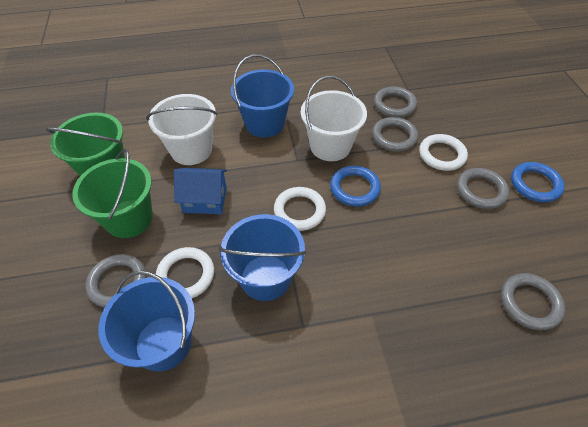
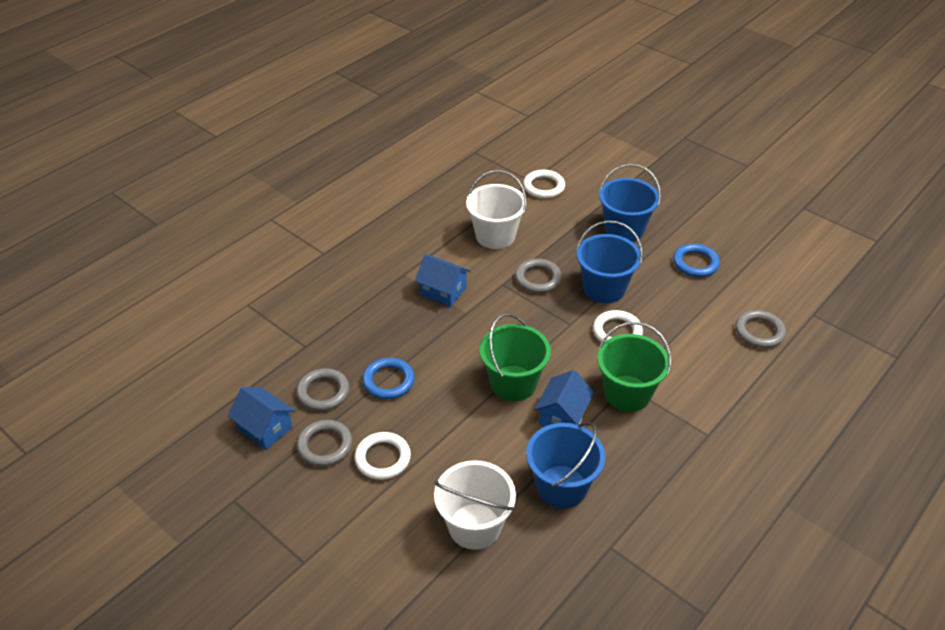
blue house: 1 -> 3
grey ring: 5 -> 4

